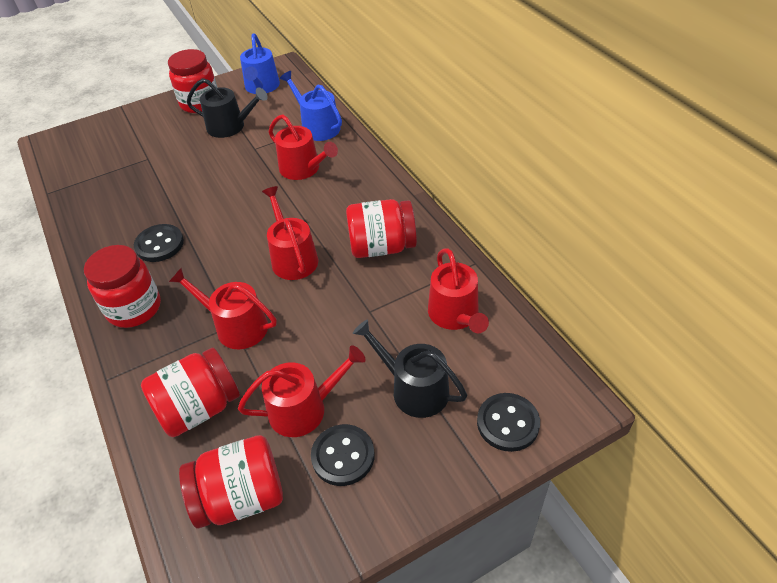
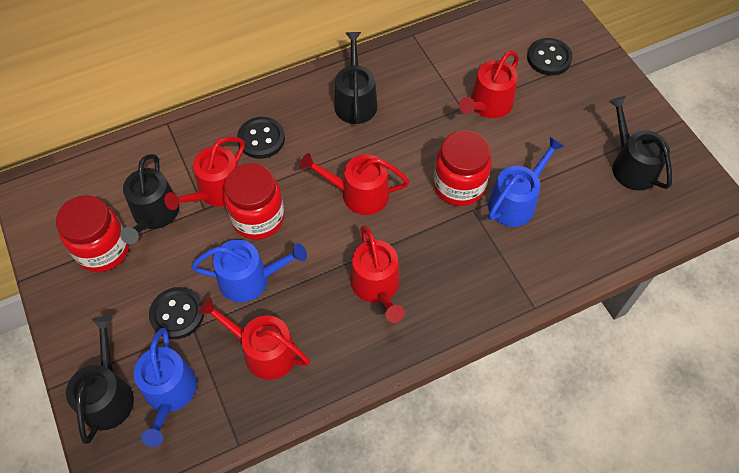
black watering can: 2 -> 4
blue watering can: 2 -> 3
red jar: 5 -> 3

